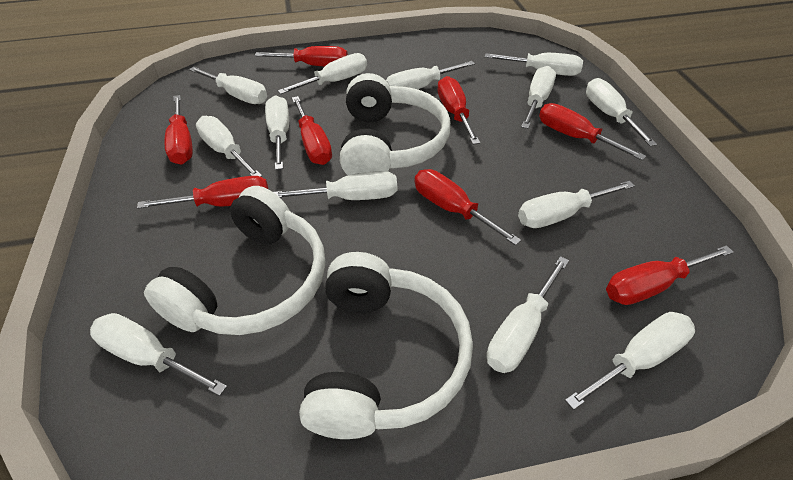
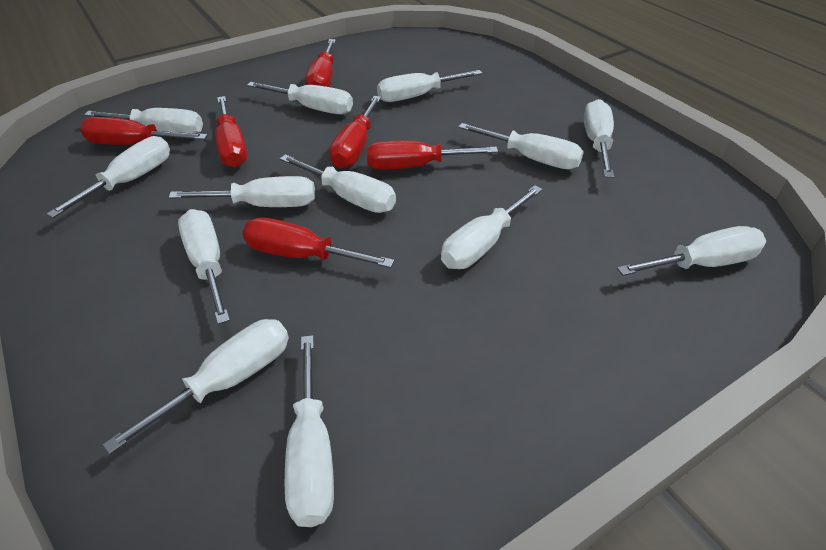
red screwdriver: 8 -> 6
white headphones: 3 -> 0

